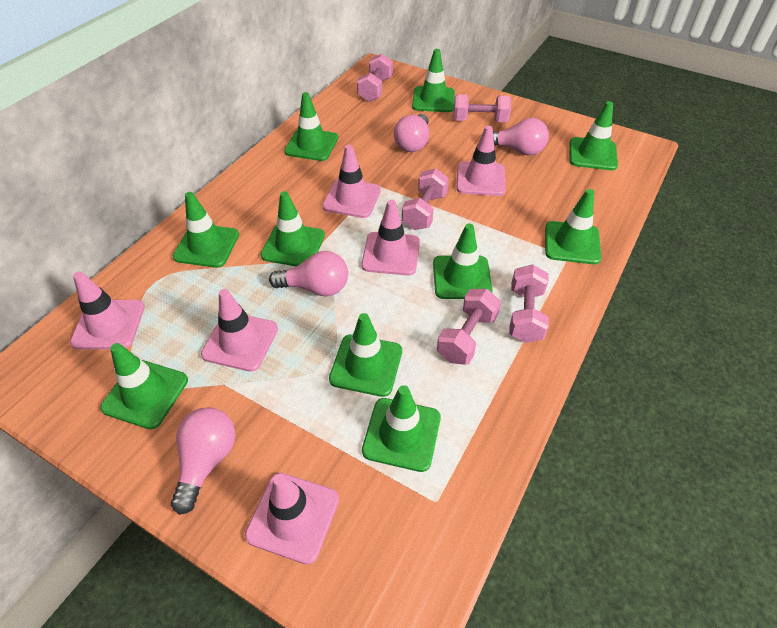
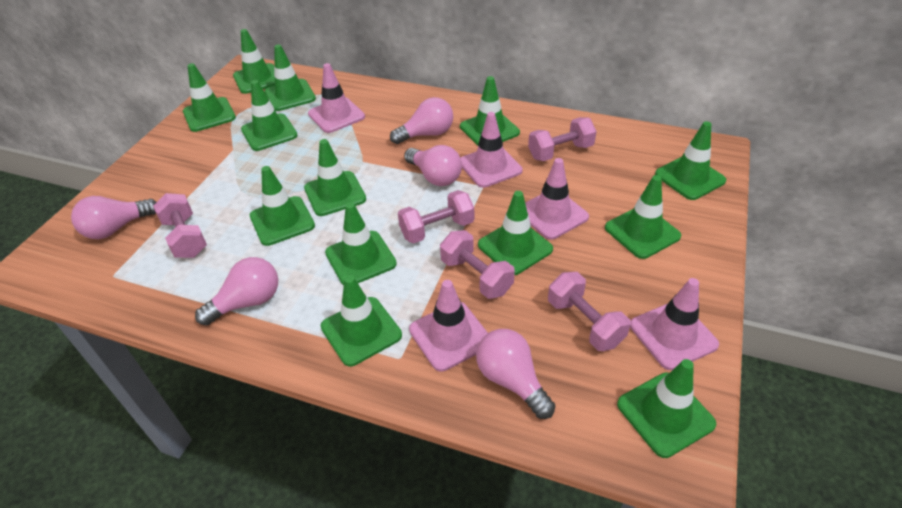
green traffic cone: 10 -> 13
pink light bulb: 4 -> 5
pink traffic cone: 6 -> 5

